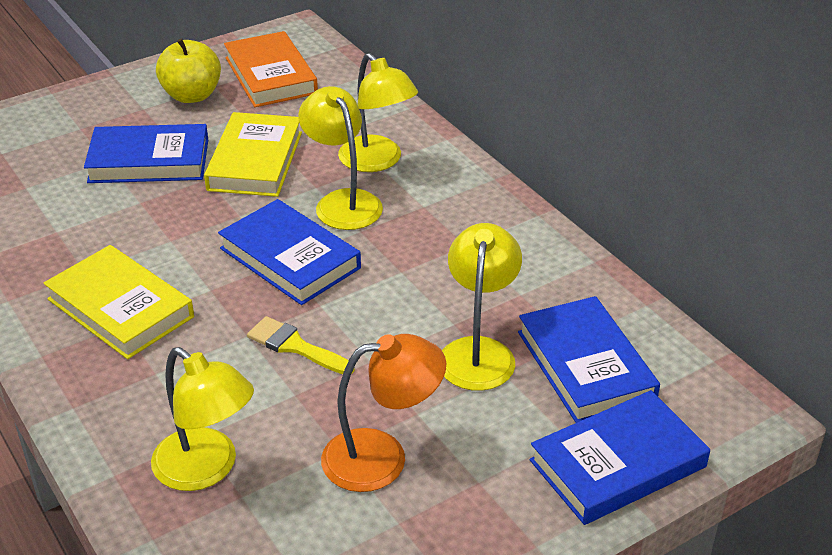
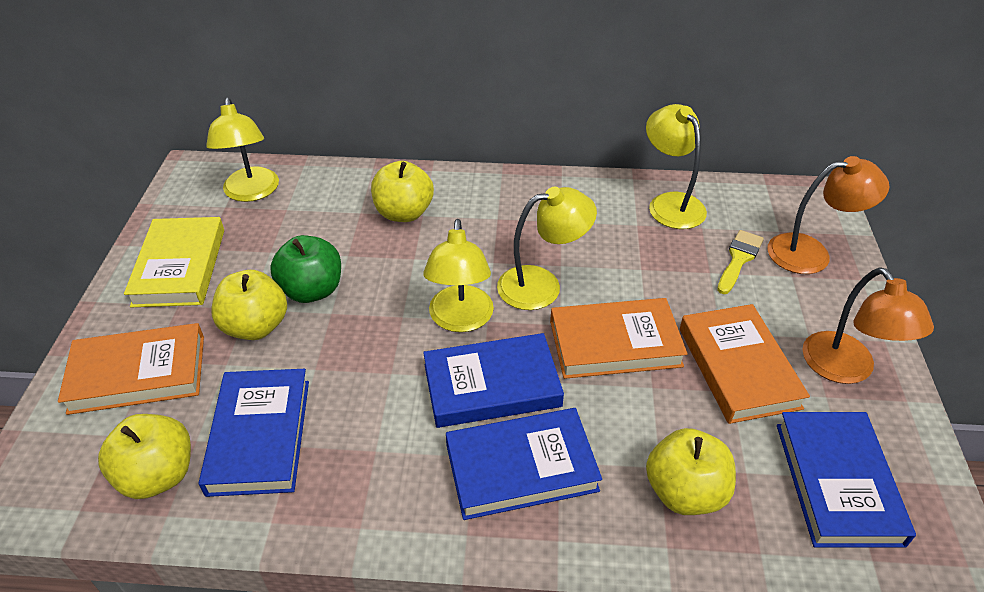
green apple: 0 -> 1
orange book: 1 -> 3
orange lamp: 1 -> 2
yellow apple: 1 -> 4
yellow book: 2 -> 1

